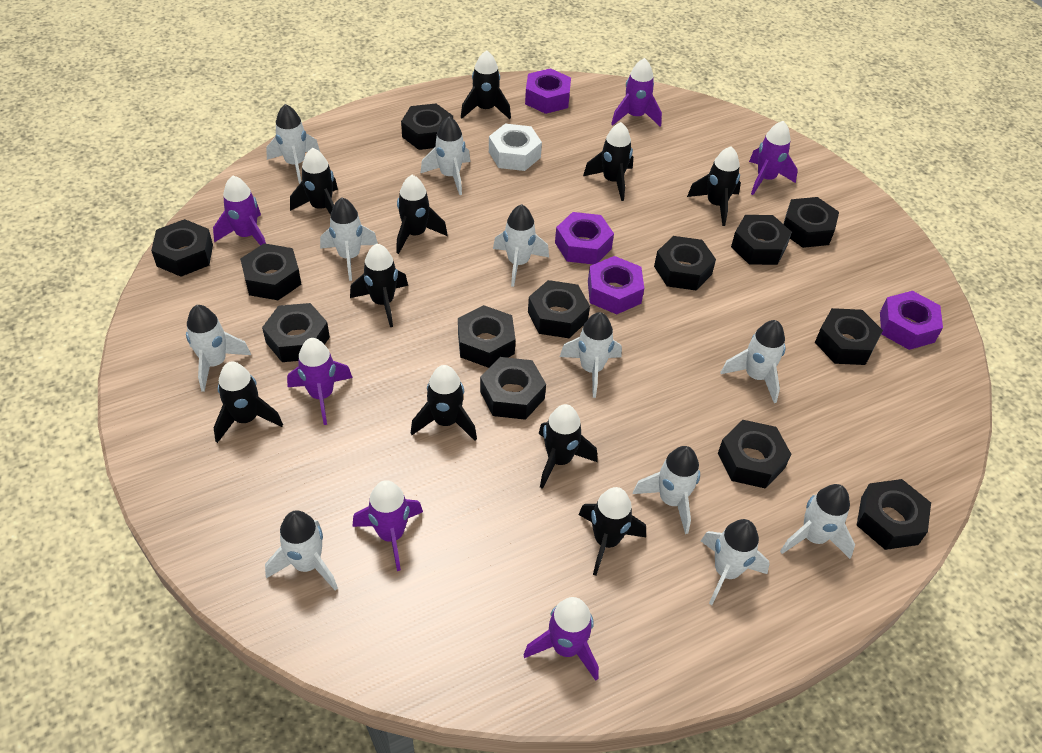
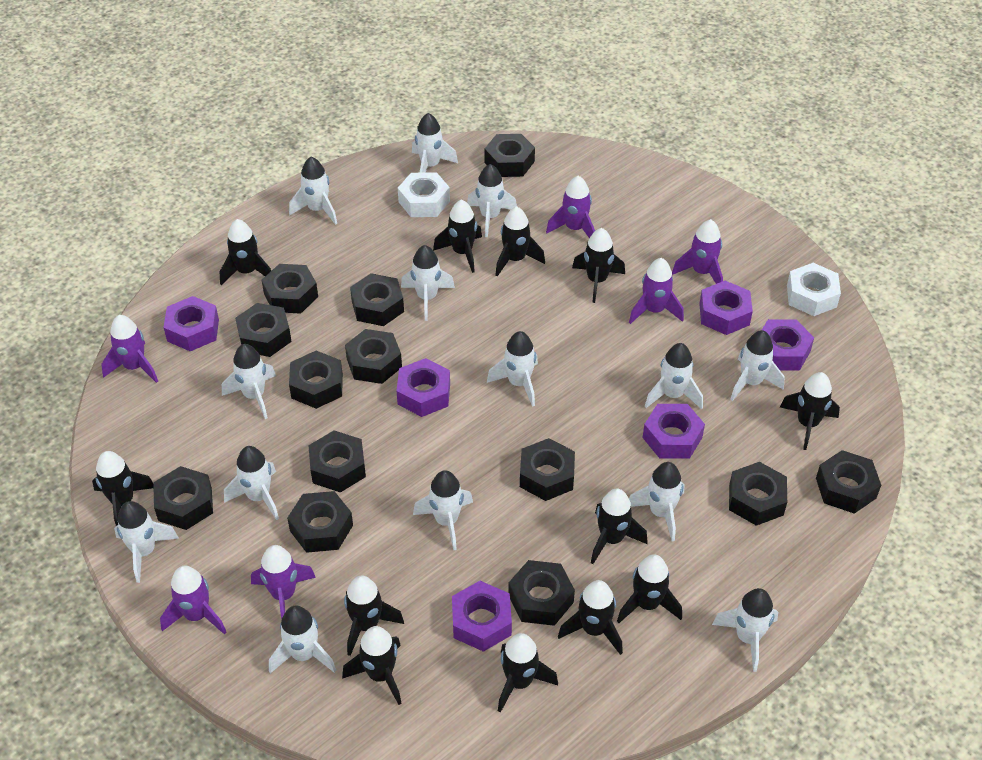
black rocket: 10 -> 12
purple nut: 4 -> 6
white nut: 1 -> 2
white rocket: 11 -> 14

